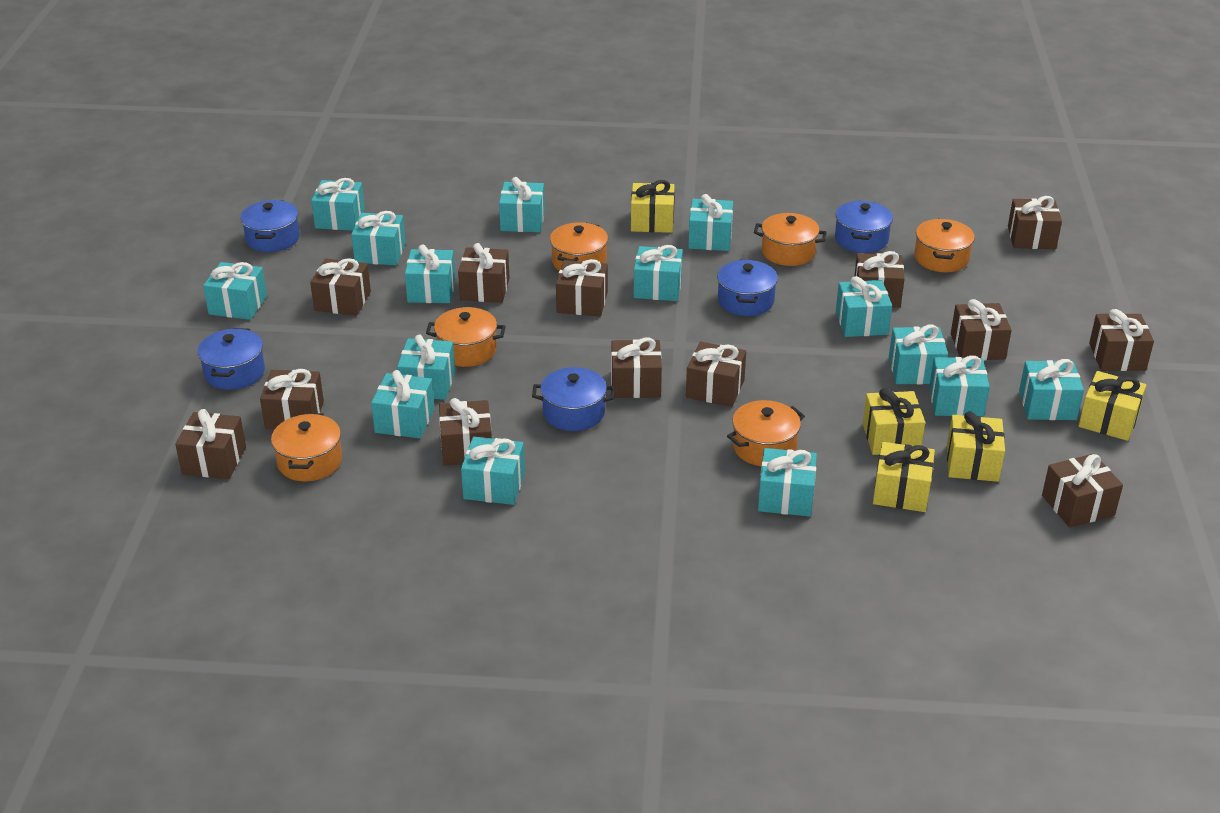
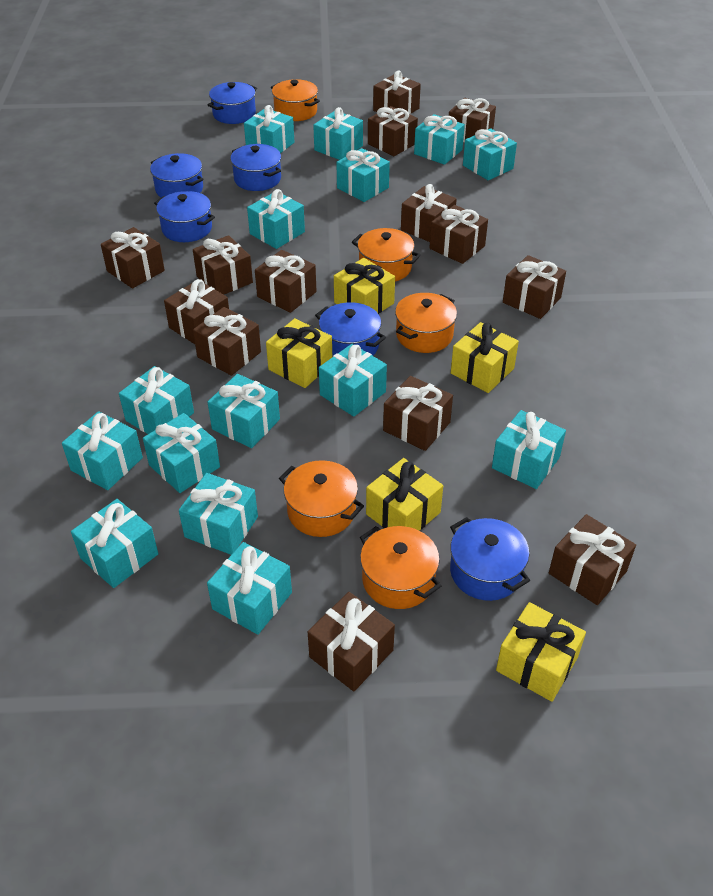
blue pot: 5 -> 6
brown gift: 13 -> 14
orange pot: 6 -> 5

